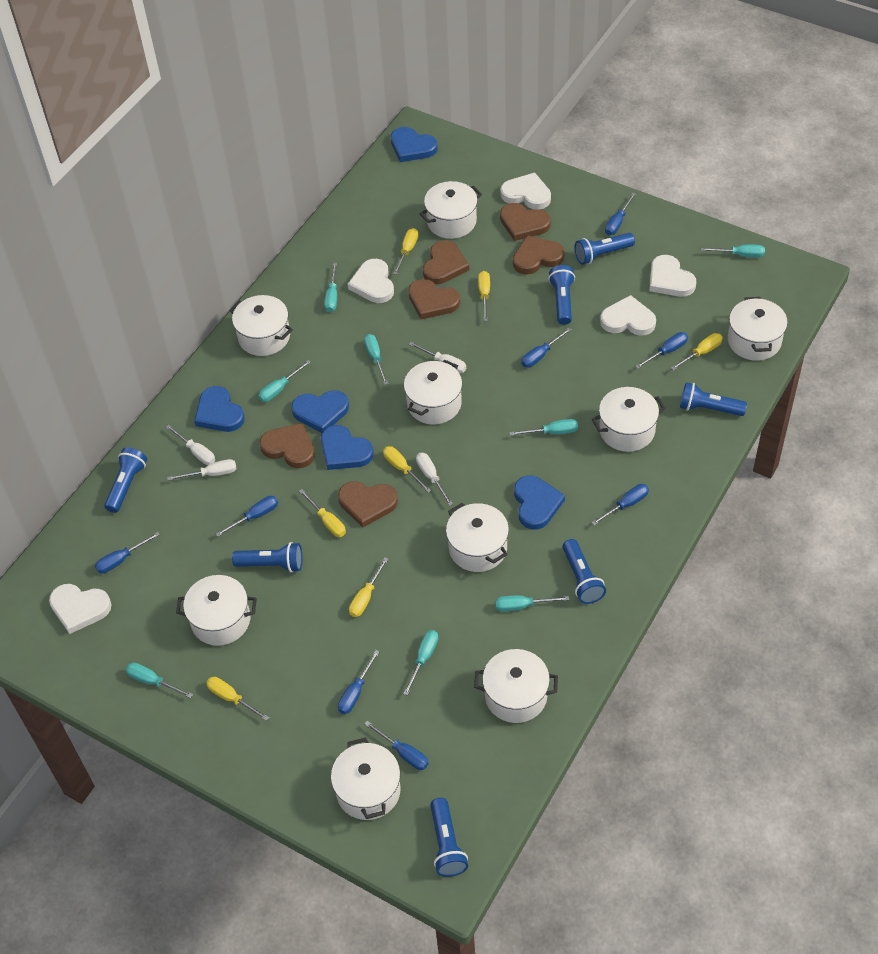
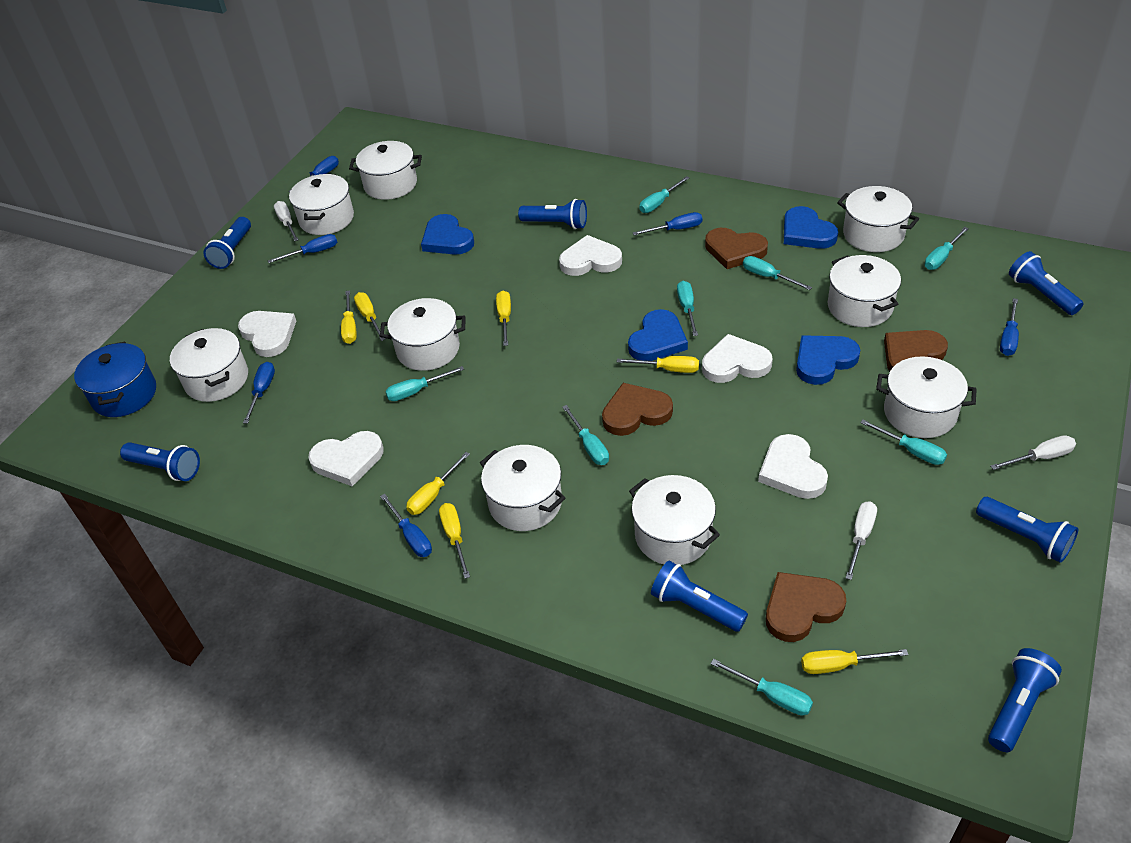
blue heart: 5 -> 4
blue pot: 0 -> 1
blue screwdriver: 8 -> 6
brown heart: 6 -> 4
white screwdriver: 4 -> 3

